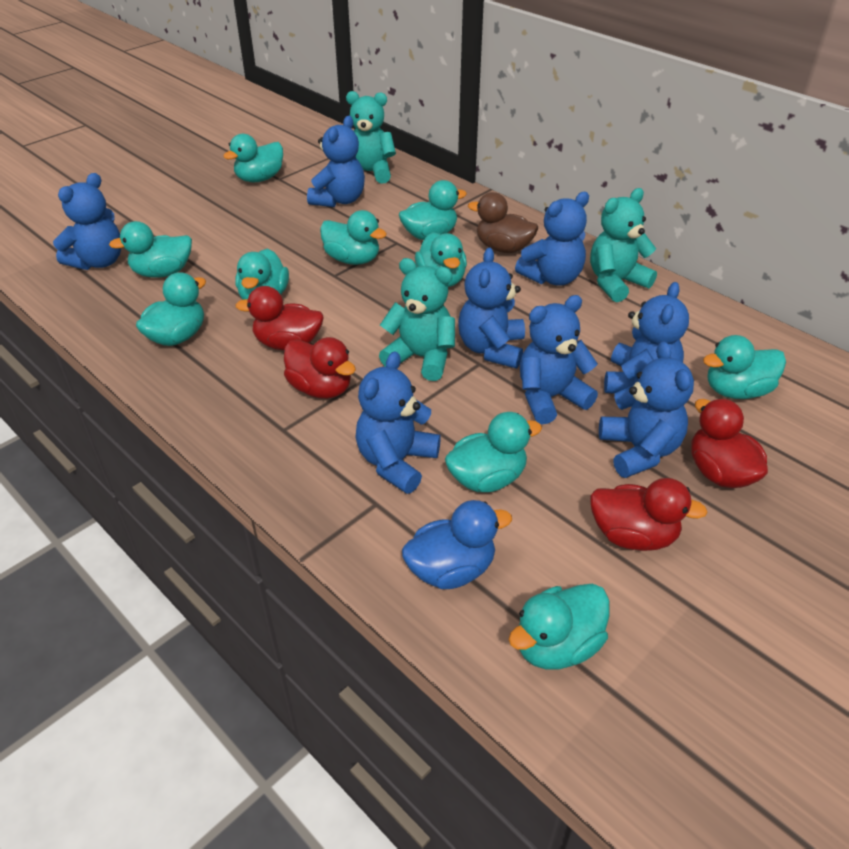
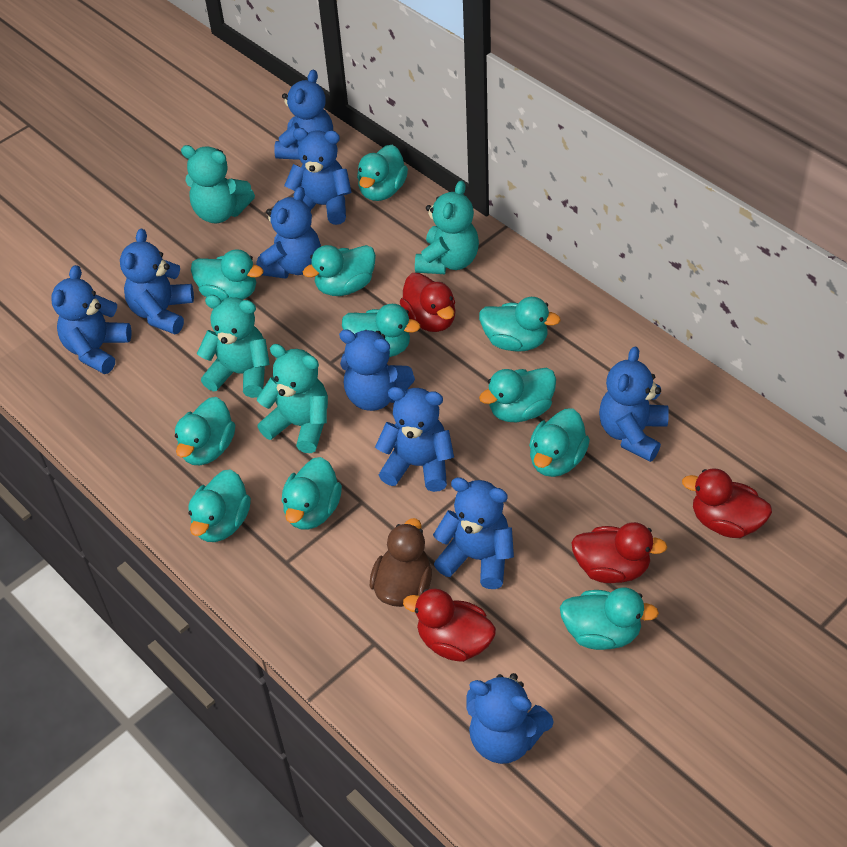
blue duck: 1 -> 0
blue teddy bear: 8 -> 10
turquoise duck: 10 -> 11
turquoise teddy bear: 3 -> 4

